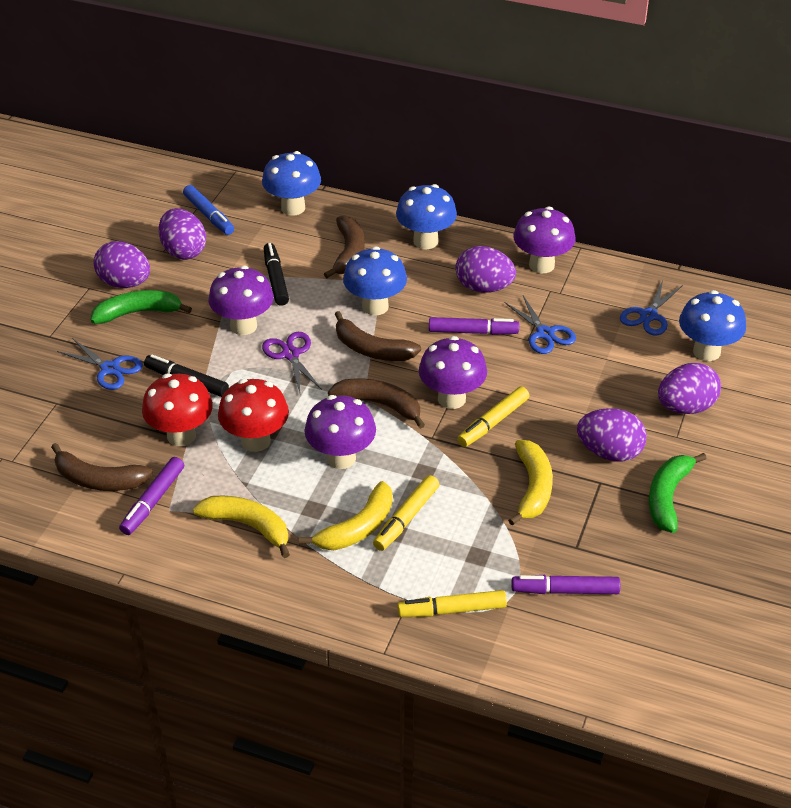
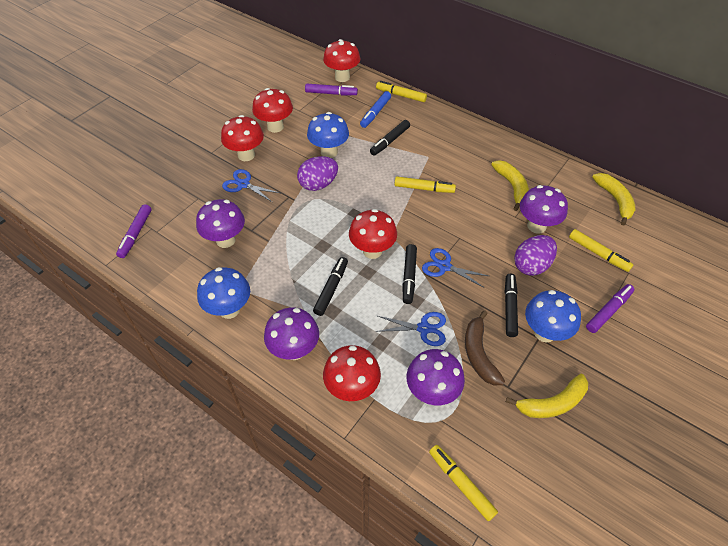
black marker: 2 -> 4
blue mushroom: 4 -> 3
brown banana: 4 -> 1
green banana: 2 -> 0
purple egg: 5 -> 2
purple scissors: 1 -> 0
red mushroom: 2 -> 5
yellow marker: 3 -> 4

